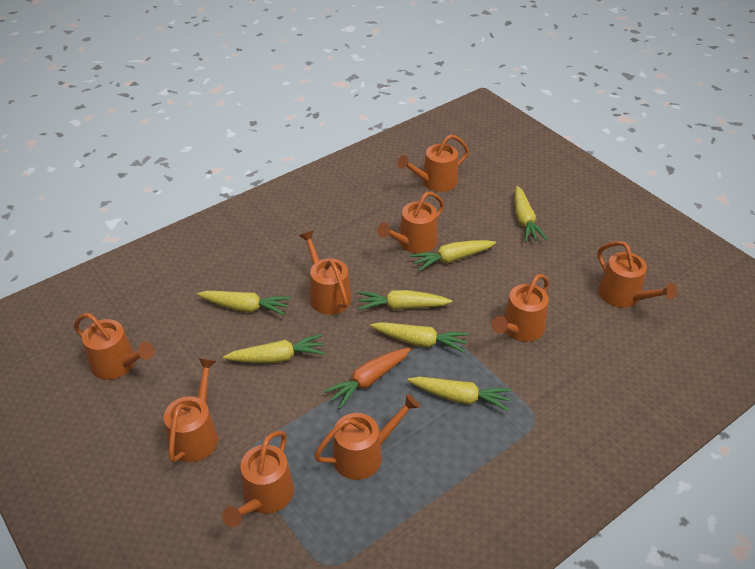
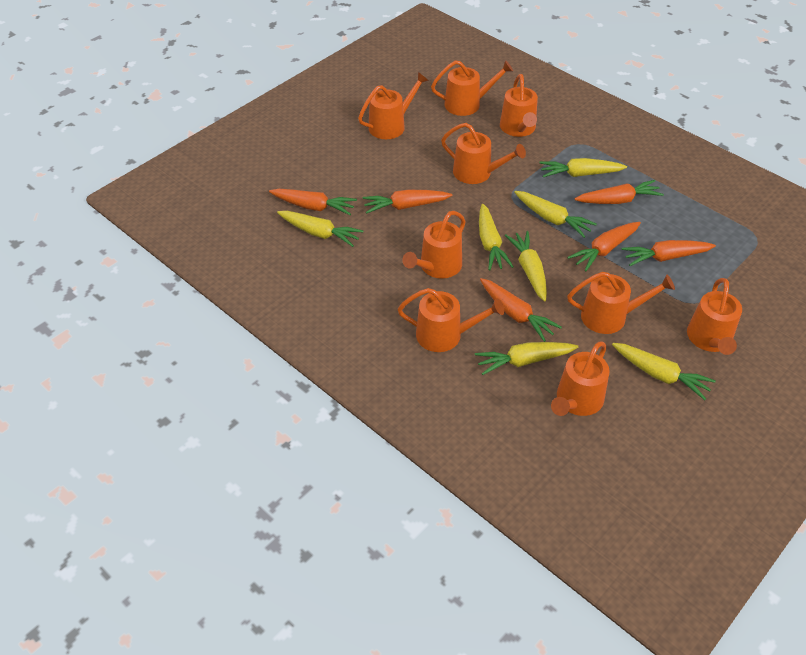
orange carrot: 1 -> 6

